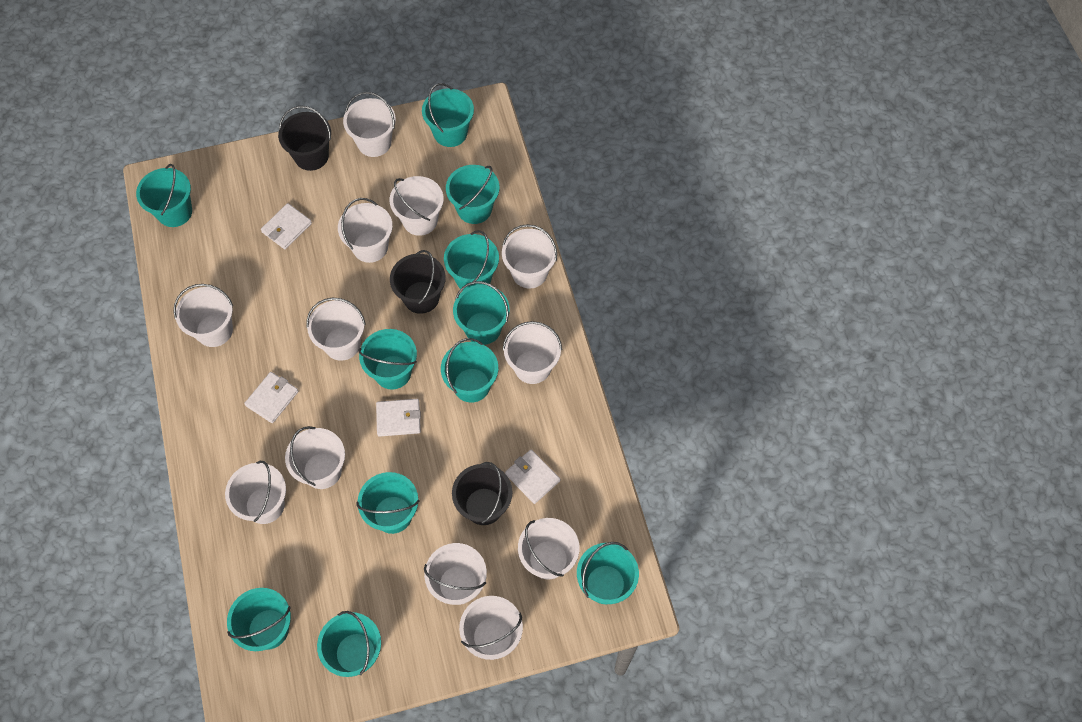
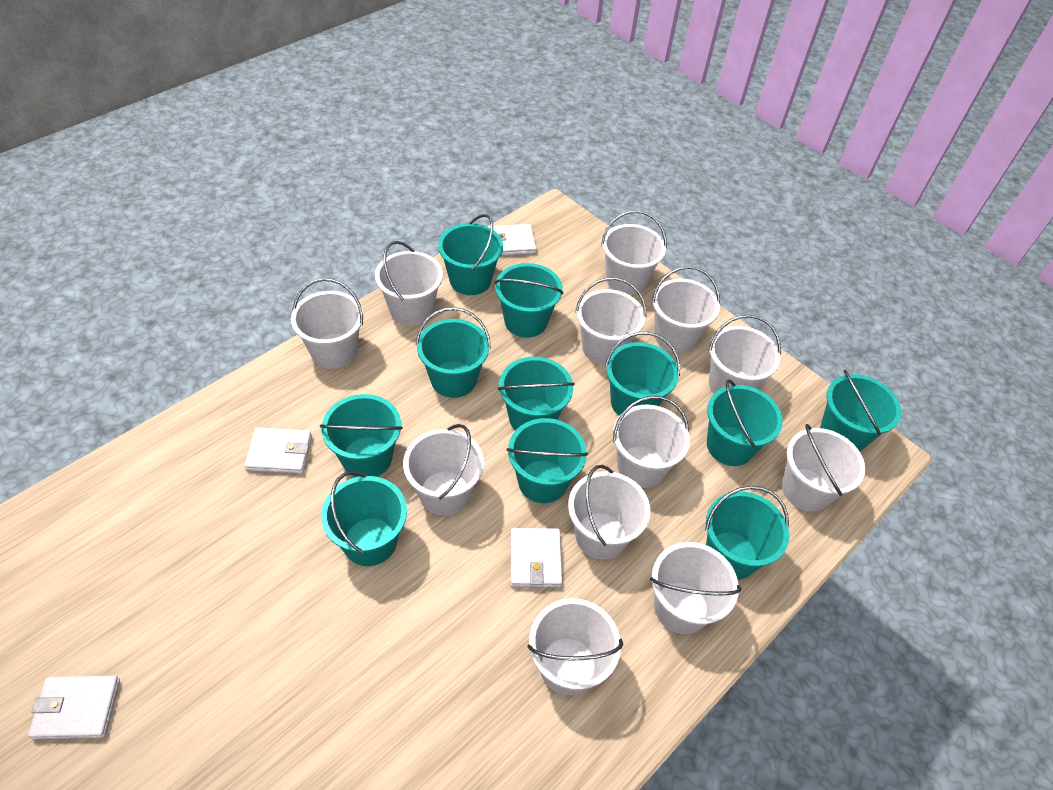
black bucket: 3 -> 0

